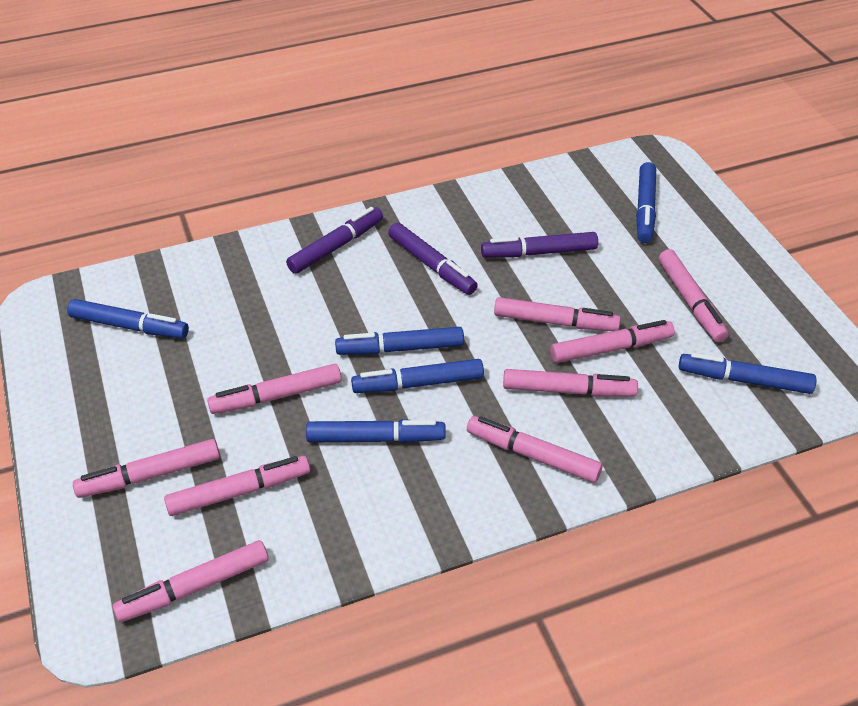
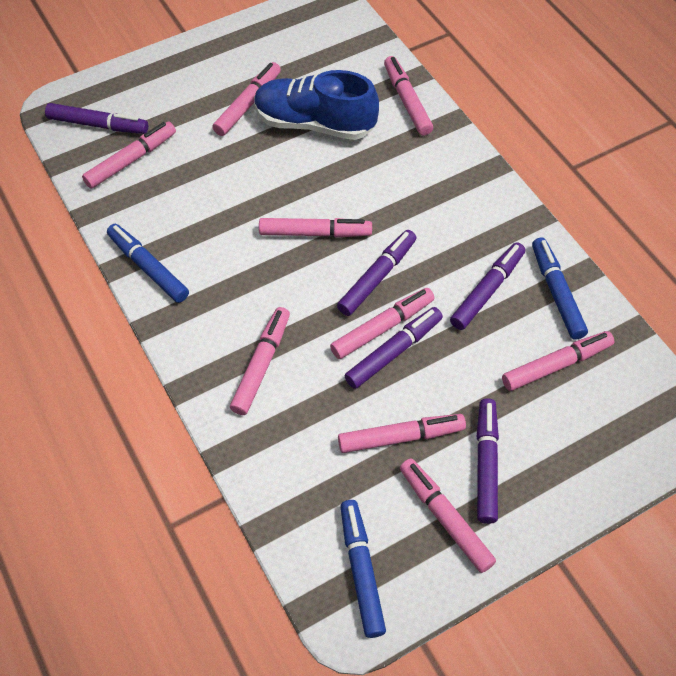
blue marker: 6 -> 3
blue shoe: 0 -> 1
purple marker: 3 -> 5

